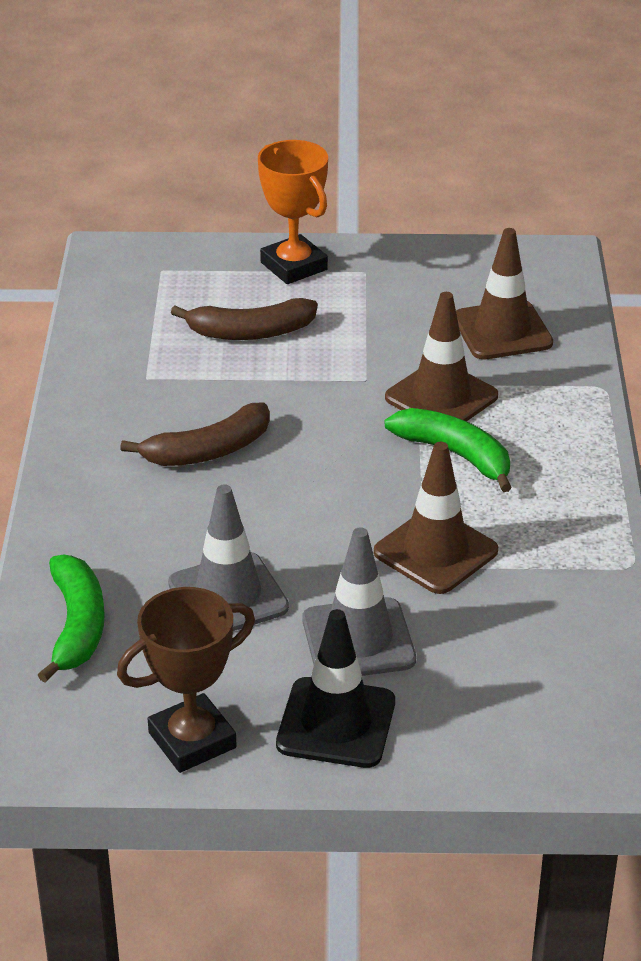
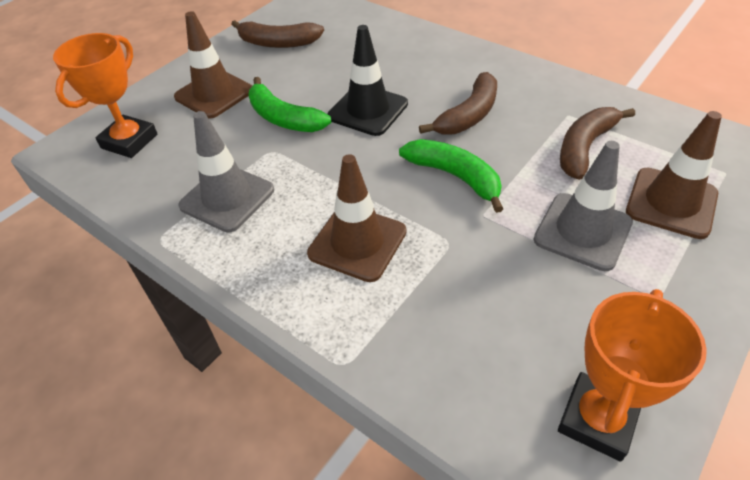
brown banana: 2 -> 3
brown trophy: 1 -> 0
orange trophy: 1 -> 2

